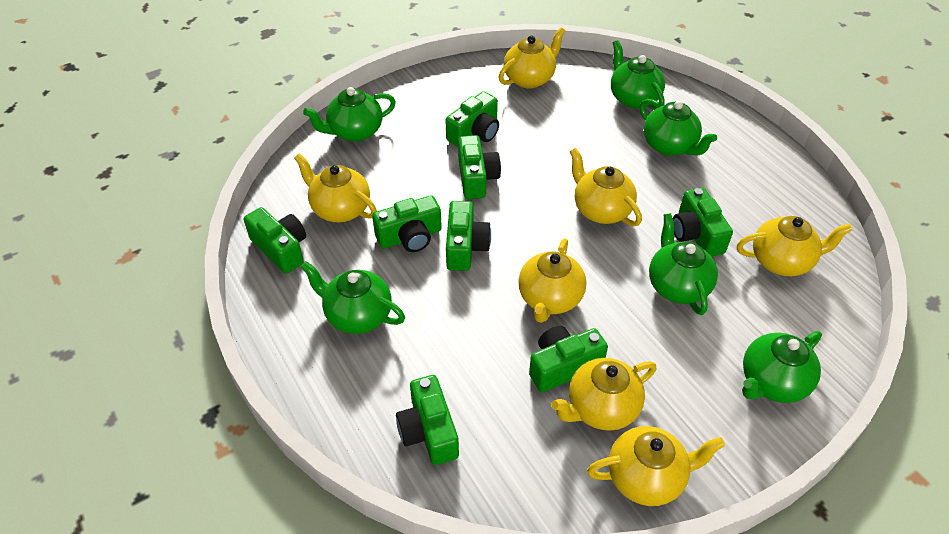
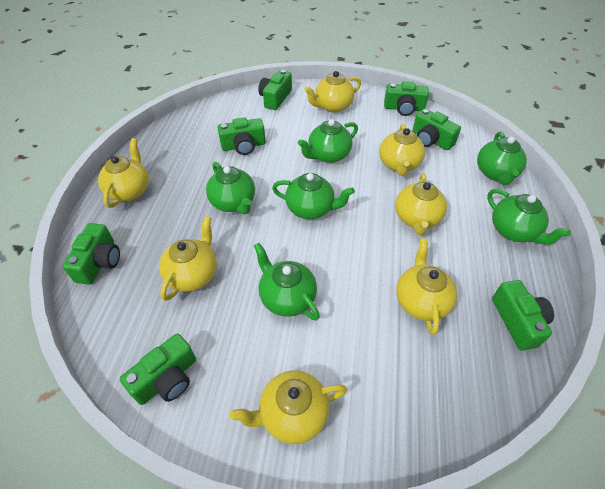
green camera: 8 -> 7

